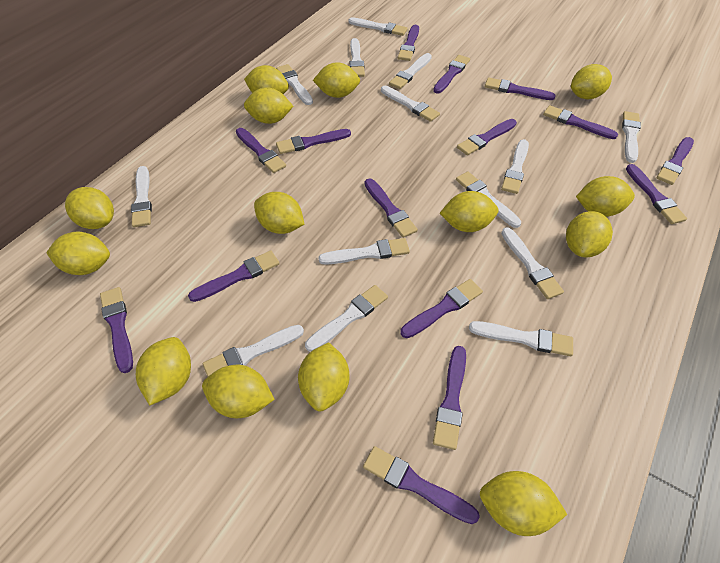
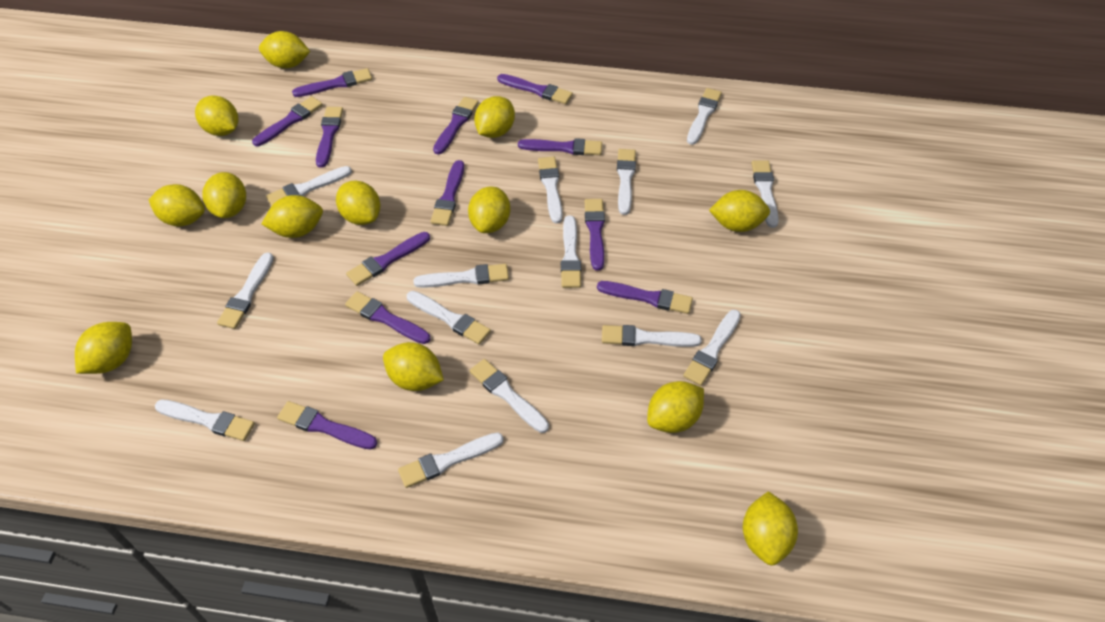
purple brush: 15 -> 12
yellow lemon: 14 -> 13

